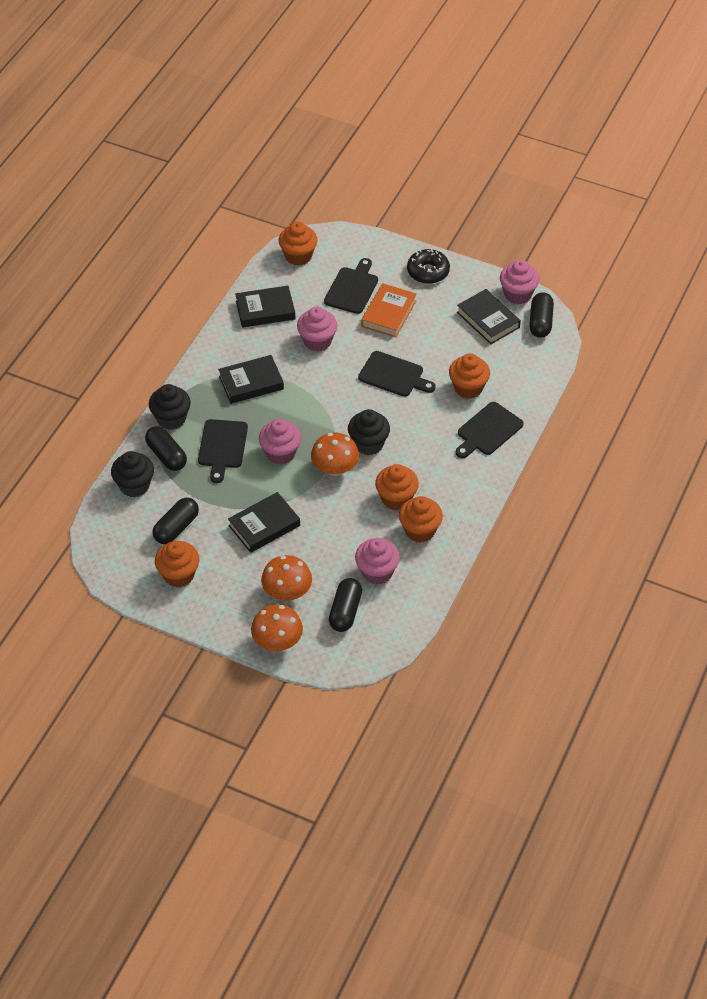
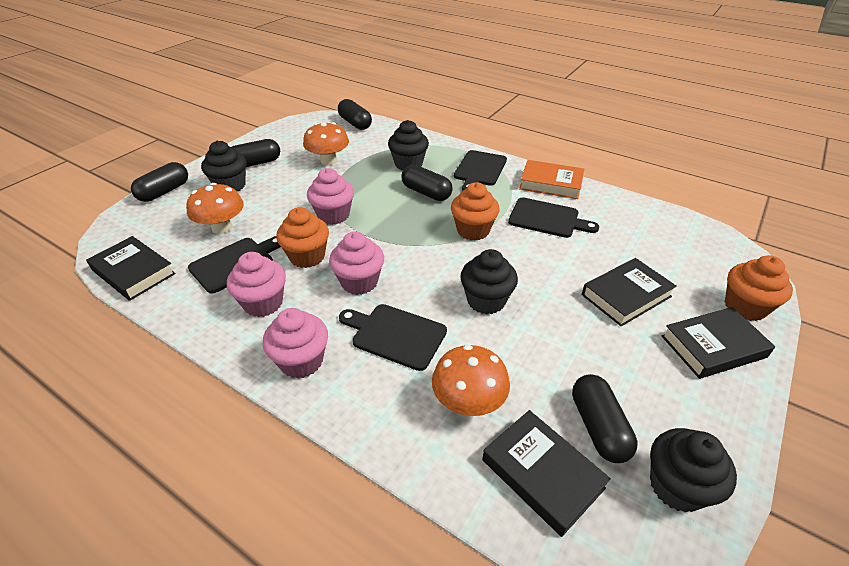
black capsule: 4 -> 5
black cupcake: 3 -> 4
black donut: 1 -> 0
orange cupcake: 5 -> 3

